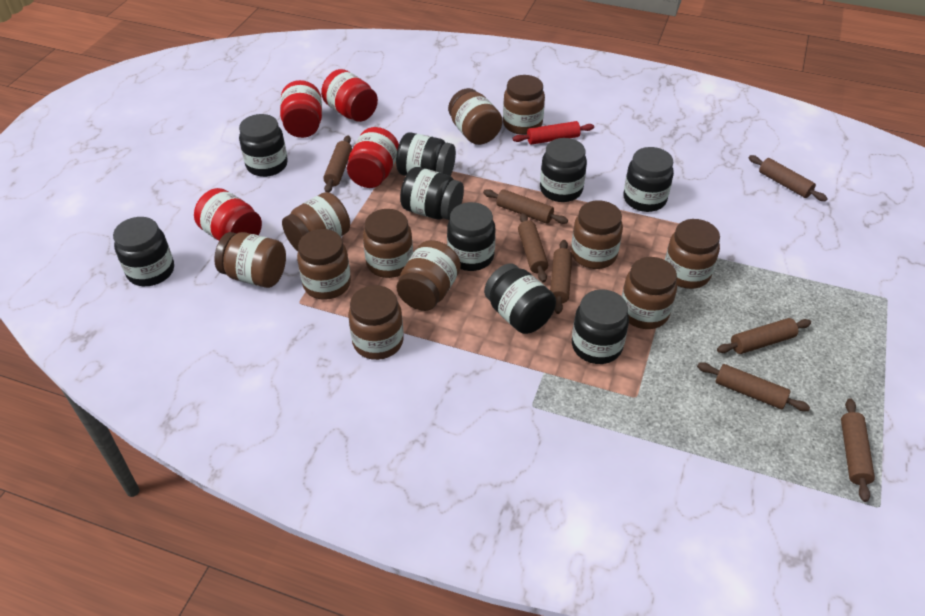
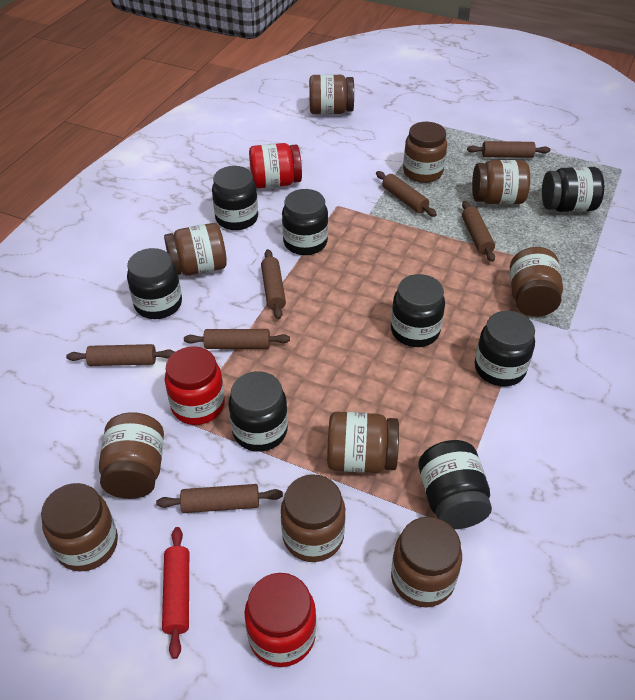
black jar: 9 -> 8
brown jar: 11 -> 10
brown rolling pin: 8 -> 7
red jar: 4 -> 3

